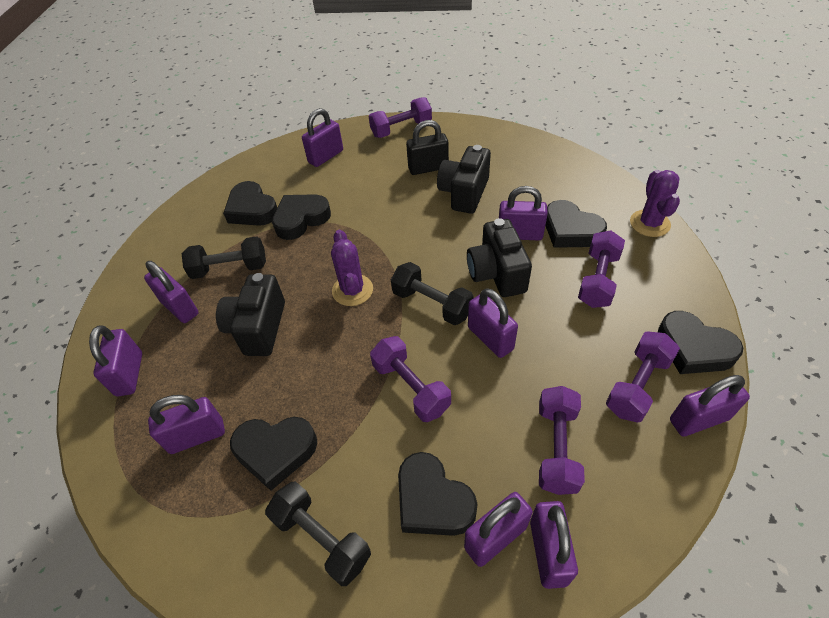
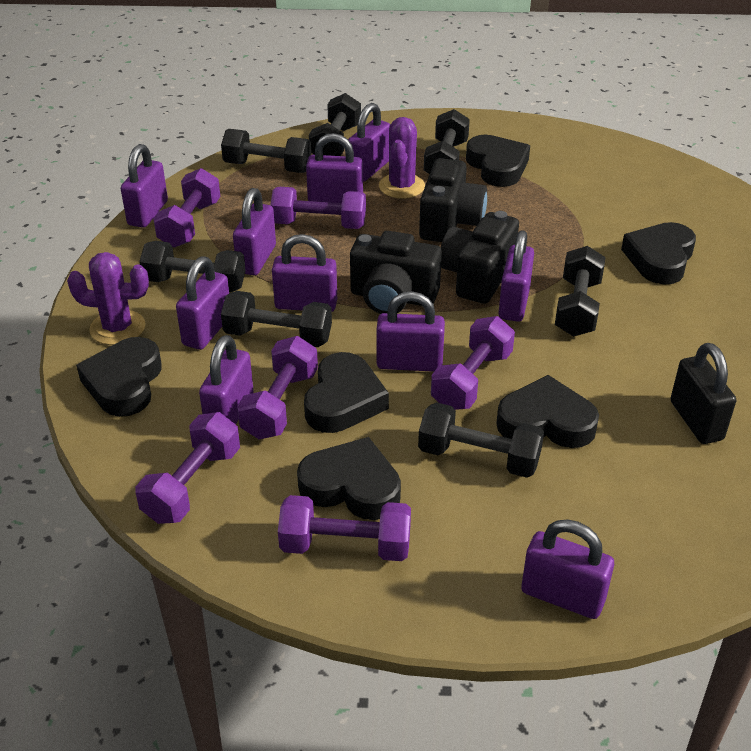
black dumbbell: 3 -> 7
purple dumbbell: 5 -> 6
purple padlock: 9 -> 10

